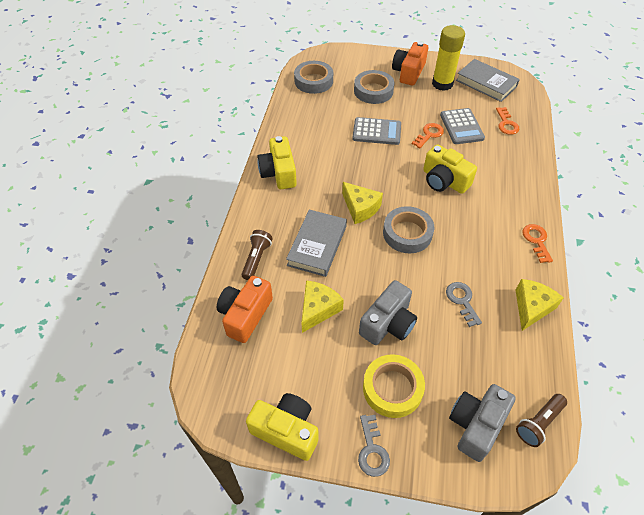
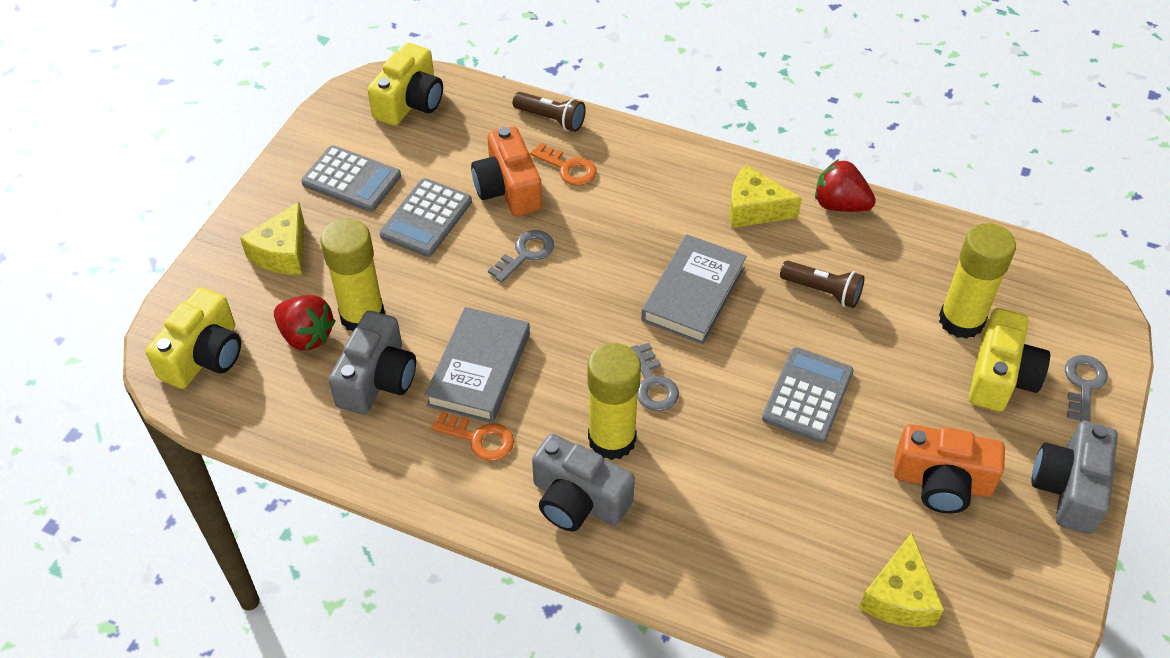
grey calculator: 2 -> 3
grey camera: 2 -> 3
grey key: 2 -> 3
grey tape: 3 -> 0
orange key: 3 -> 2
red strawberry: 0 -> 2
yellow glue stick: 1 -> 3
yellow tape: 1 -> 0

